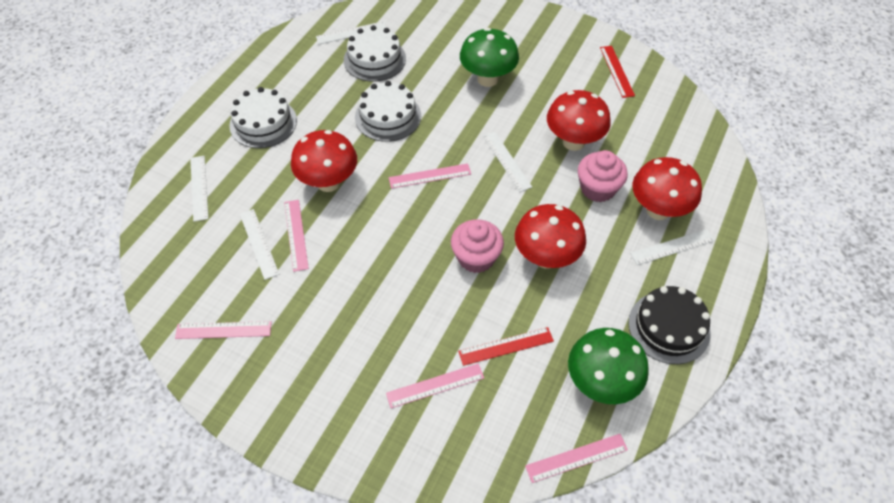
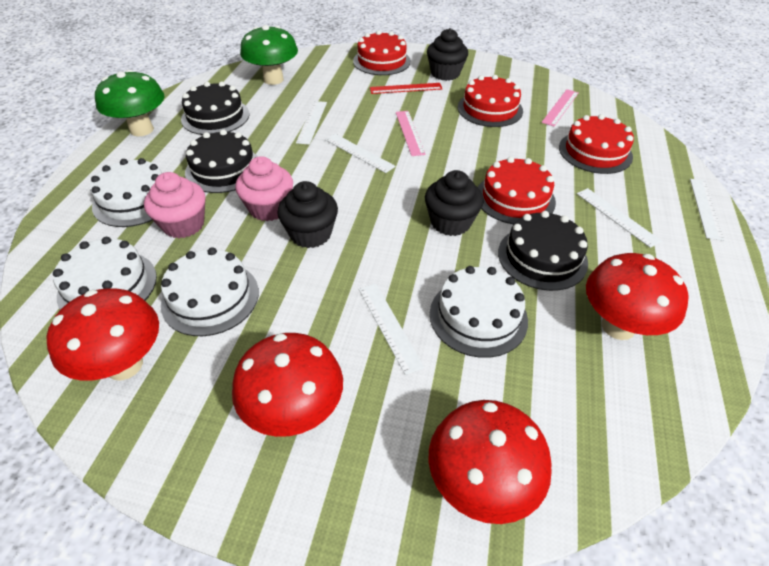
black cake: 1 -> 3
black cupcake: 0 -> 3
pink ruler: 5 -> 2
red cake: 0 -> 4
red ruler: 2 -> 1
white cake: 3 -> 4

